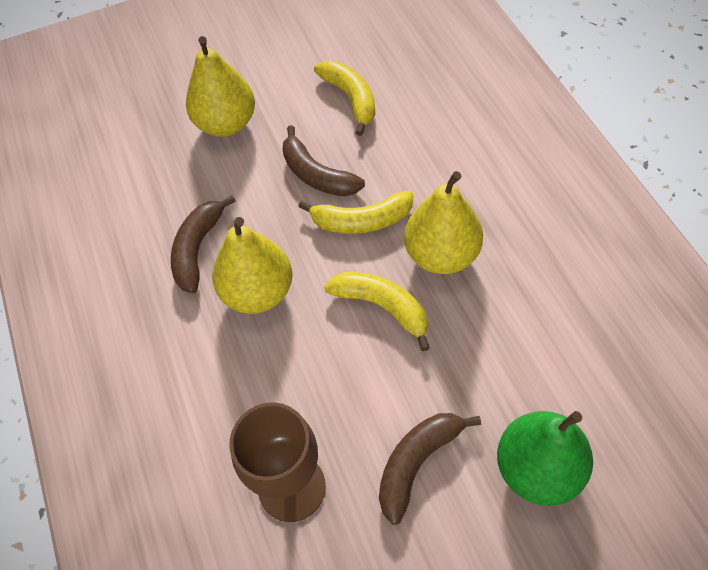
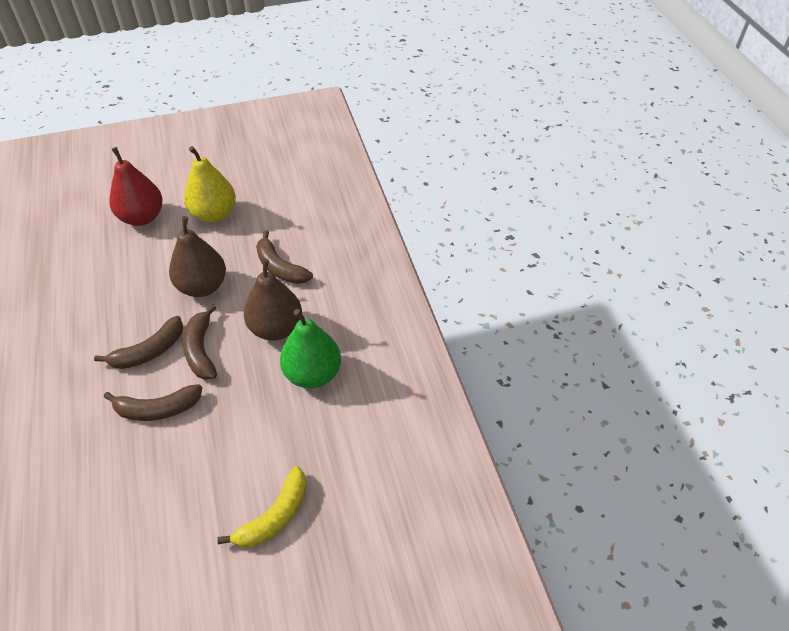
brown banana: 3 -> 4
brown goblet: 1 -> 0
brown pear: 0 -> 2
red pear: 0 -> 1
yellow banana: 3 -> 1
yellow pear: 3 -> 1

